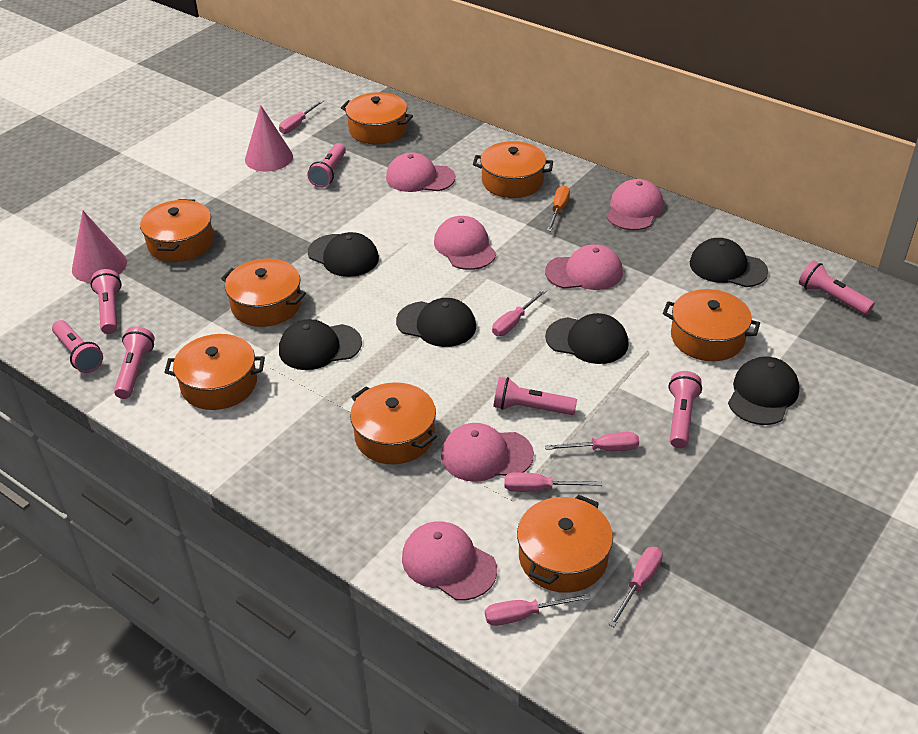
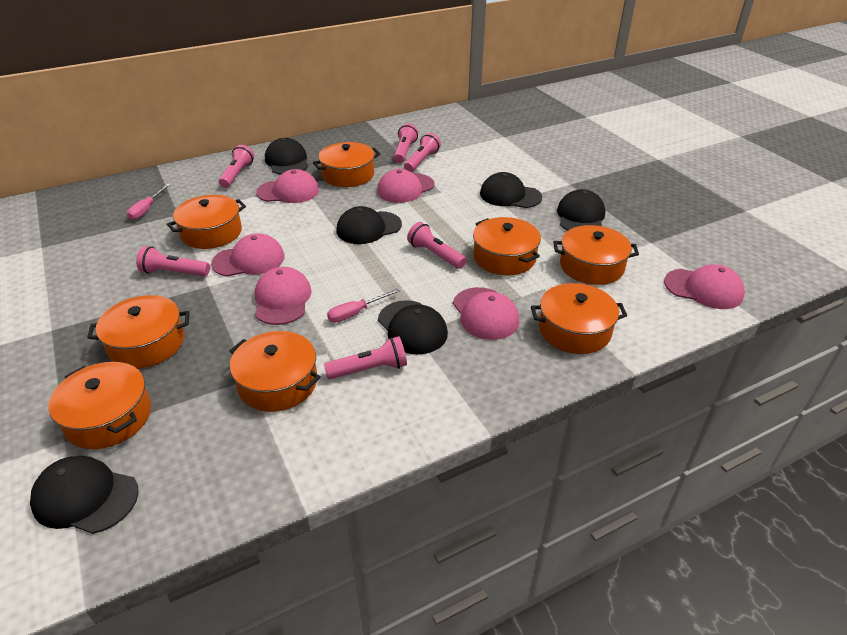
orange screwdriver: 1 -> 0
pink cone: 2 -> 0
pink flashlight: 7 -> 6
pink screwdriver: 6 -> 2

